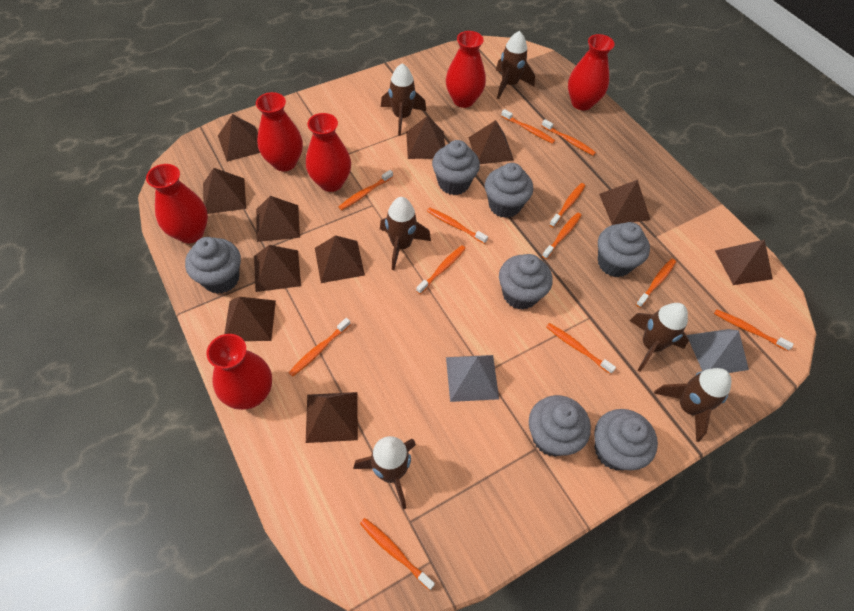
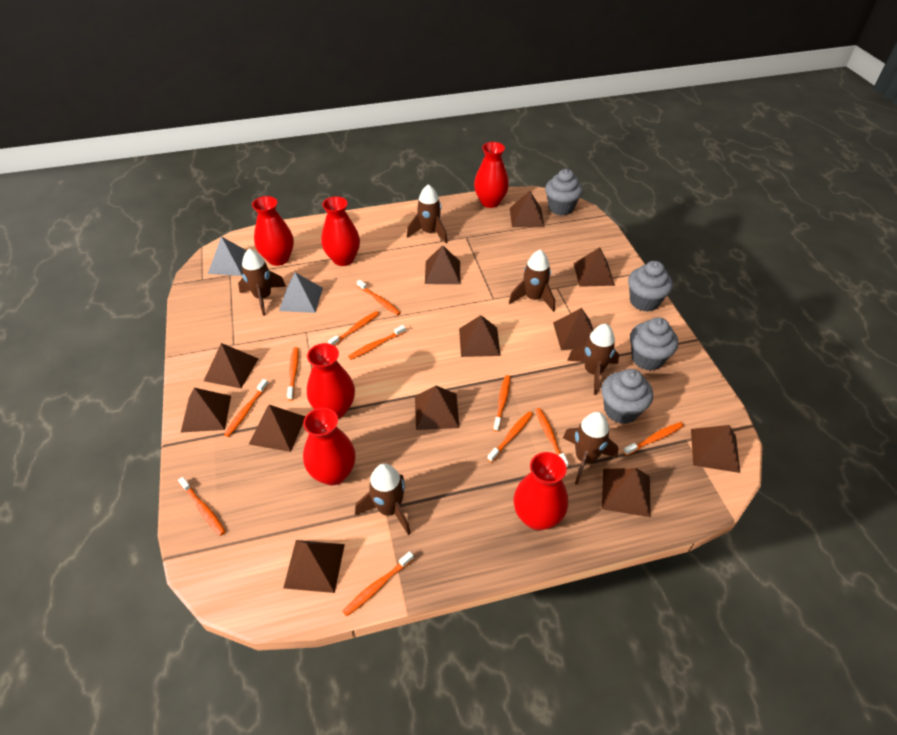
brown pyramid: 11 -> 12
grey cupcake: 7 -> 4
orange toothbrush: 12 -> 11

